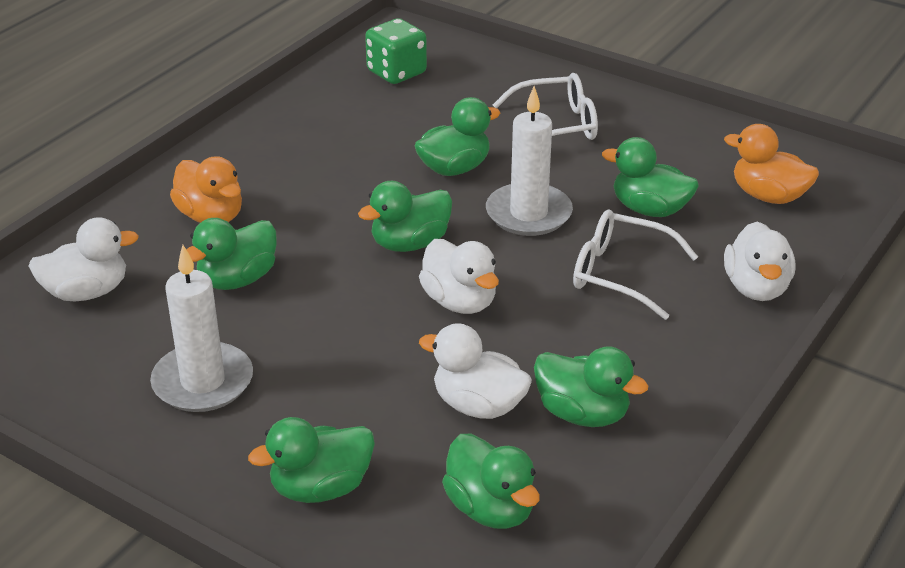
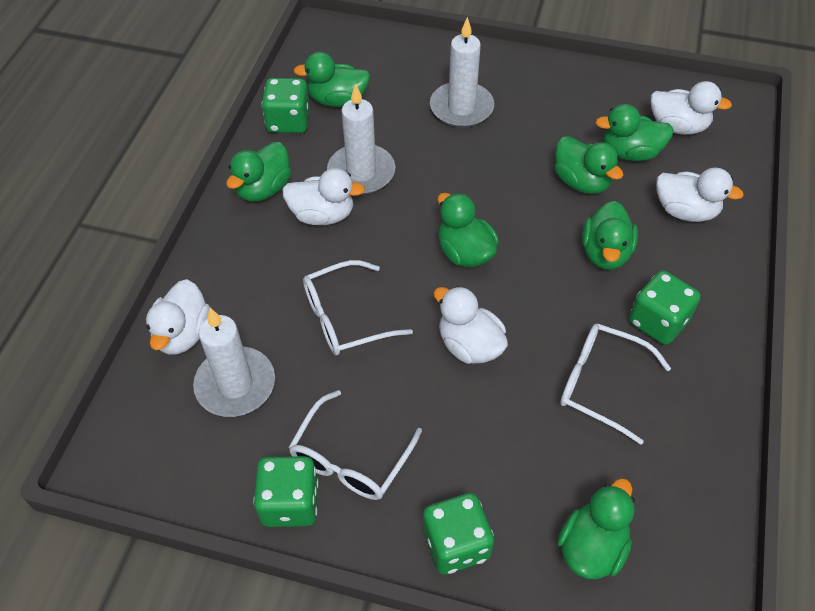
green dice: 1 -> 4
orange duck: 2 -> 0
white candle: 2 -> 3
white duck: 4 -> 5
white glasses: 2 -> 3

